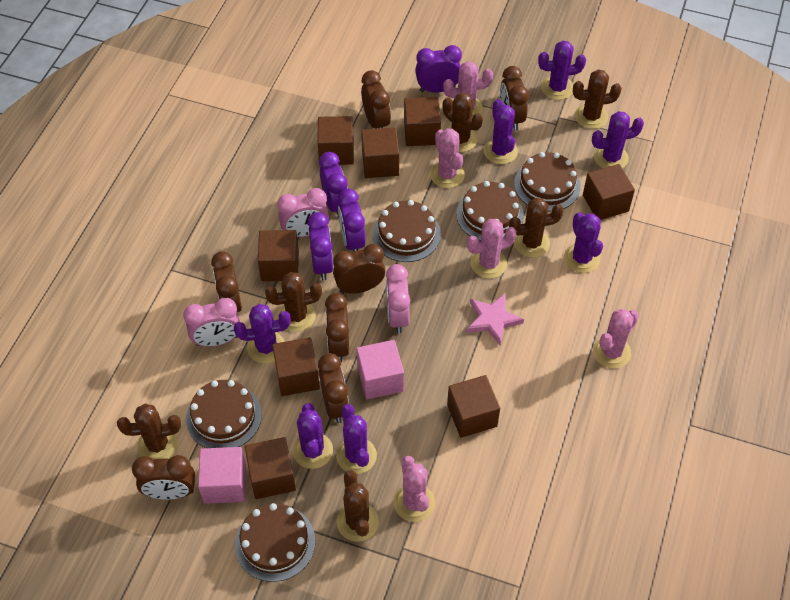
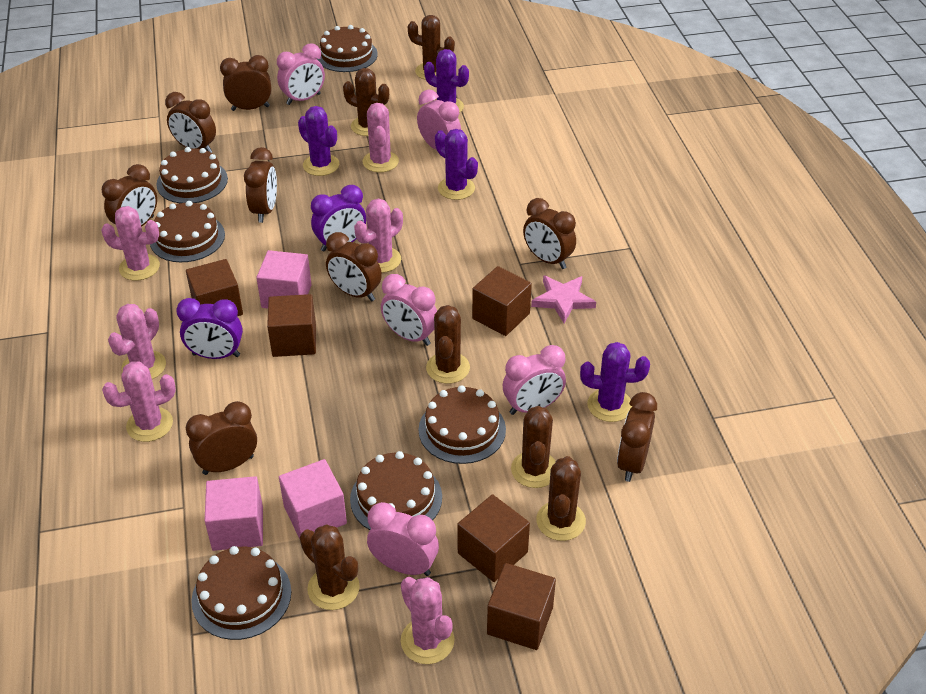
brown cake: 5 -> 6
brown clock: 7 -> 8
brown cube: 8 -> 5
pink cactus: 5 -> 6
pink clock: 3 -> 5
pink cube: 2 -> 3
purple cactus: 7 -> 4
purple clock: 4 -> 2

